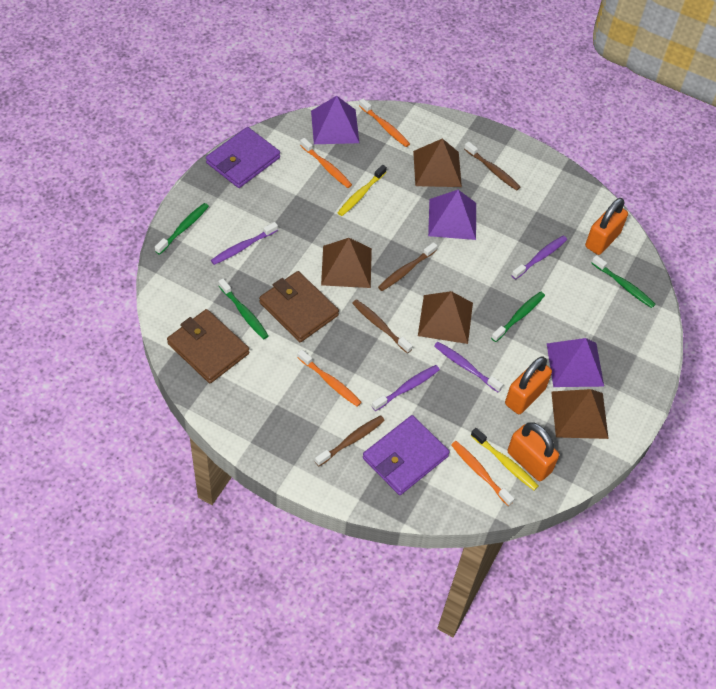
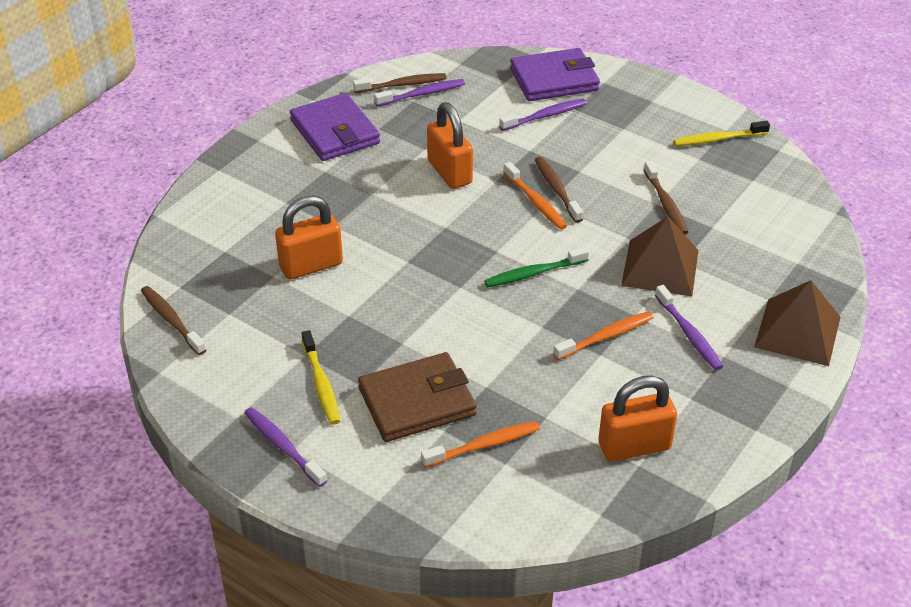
brown pyramid: 4 -> 2
brown wallet: 2 -> 1
green toothbrush: 4 -> 1
orange toothbrush: 4 -> 3
purple pyramid: 3 -> 0

